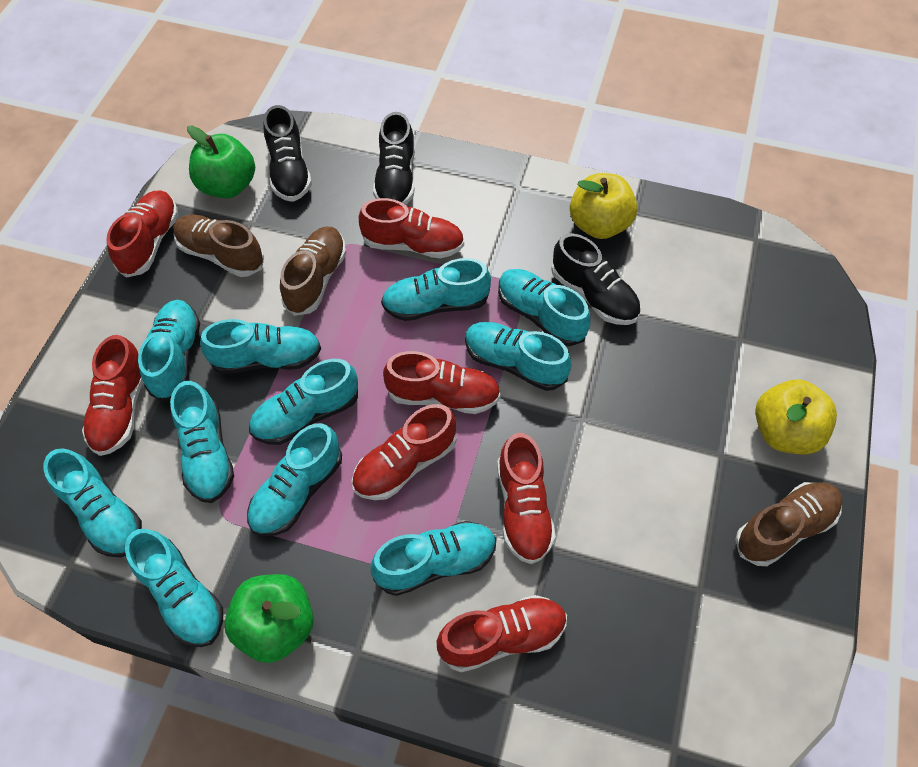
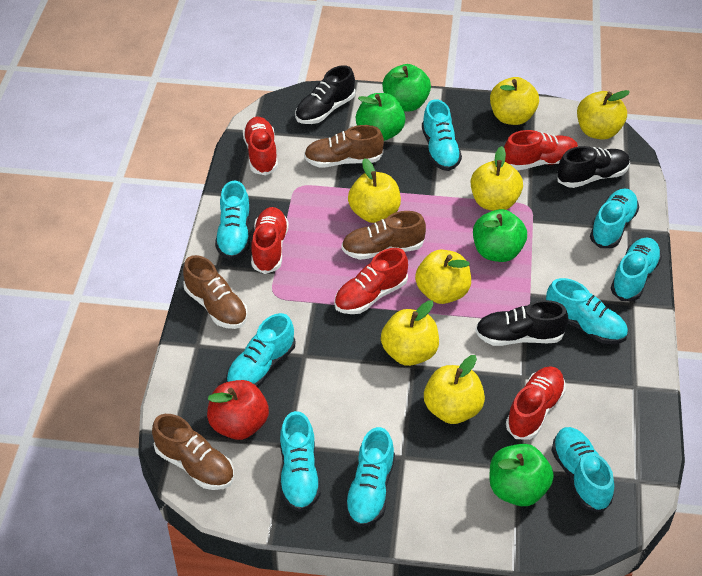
brown shoe: 3 -> 4
green apple: 2 -> 4
red apple: 0 -> 1
red shoe: 7 -> 5
turquoise shoe: 11 -> 9
yellow apple: 2 -> 7

